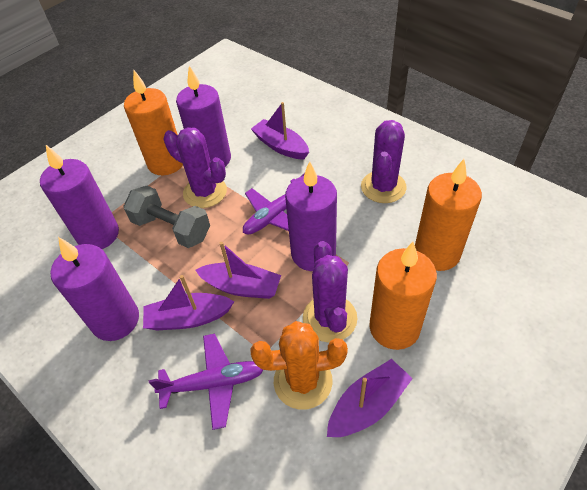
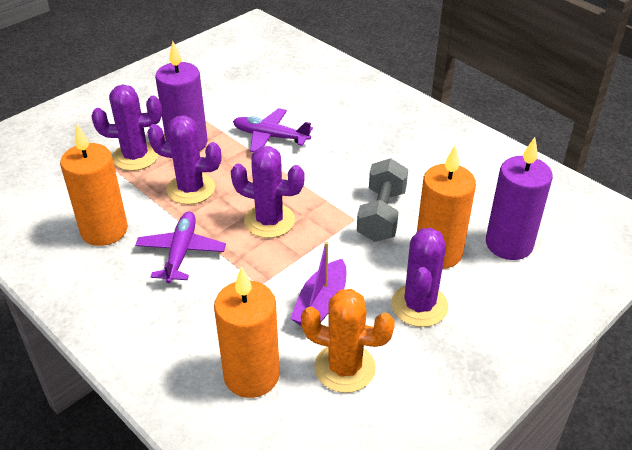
purple boat: 4 -> 1
purple cactus: 3 -> 4
purple candle: 4 -> 2

